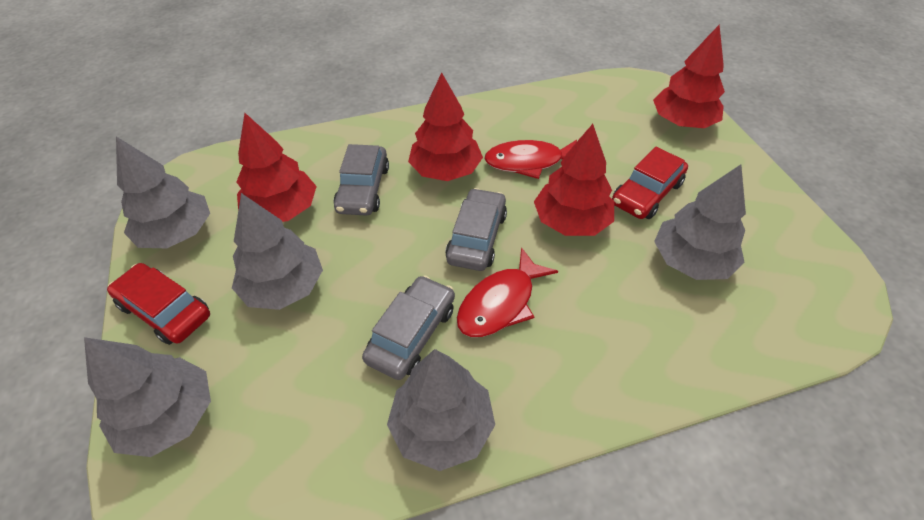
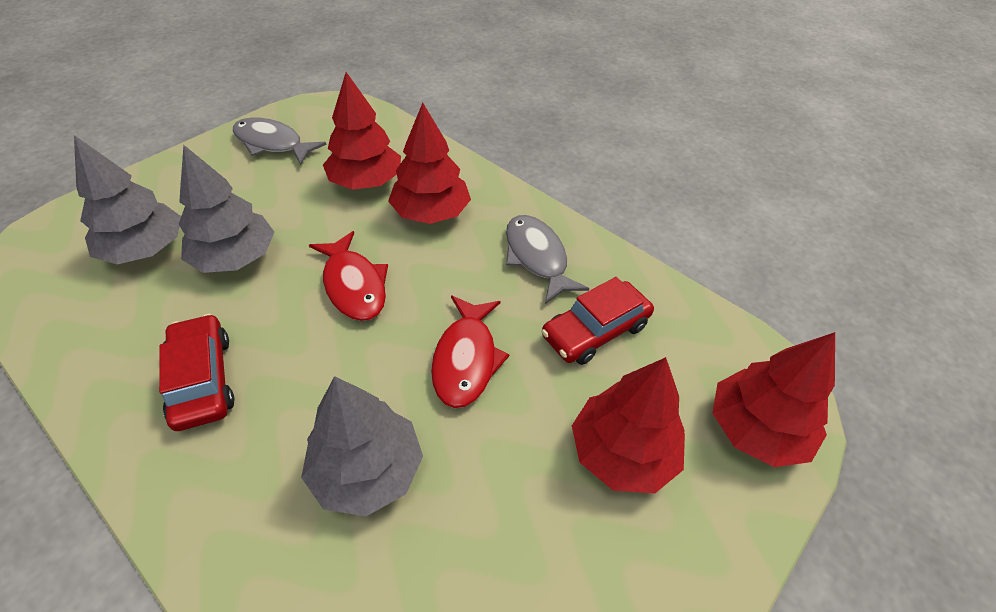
grey car: 3 -> 0
grey fish: 0 -> 2
grey tree: 5 -> 3

